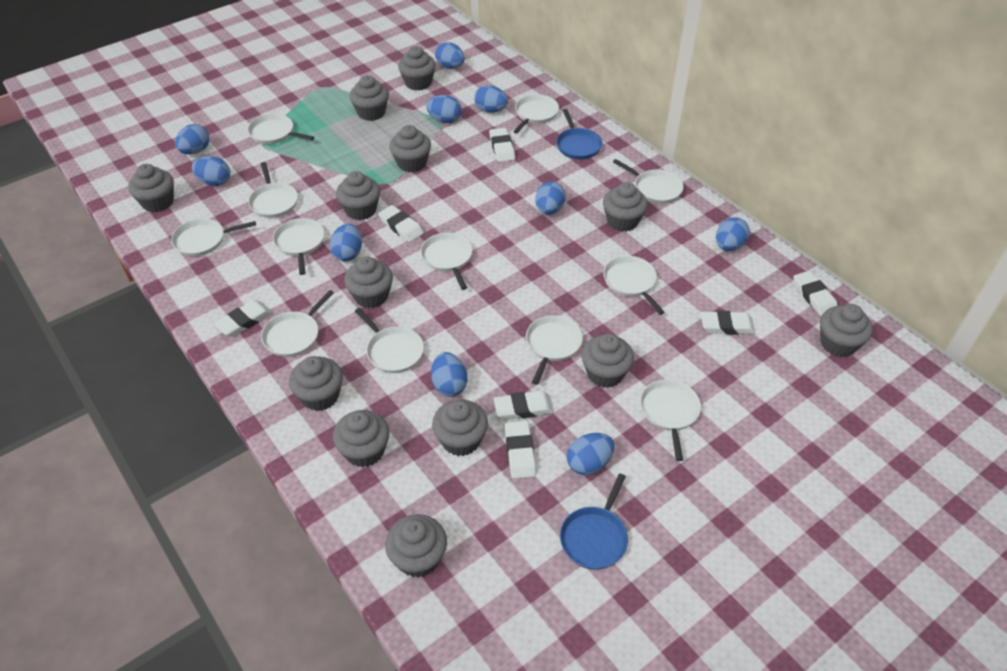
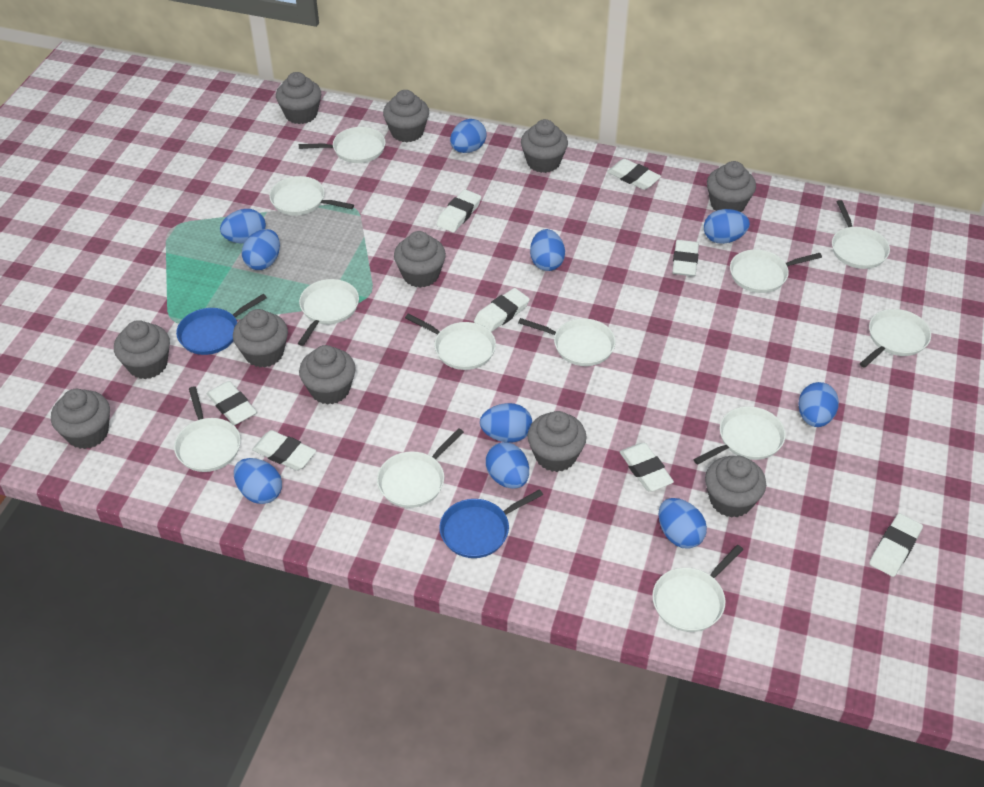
grey cupcake: 13 -> 11
white eraser: 7 -> 8

